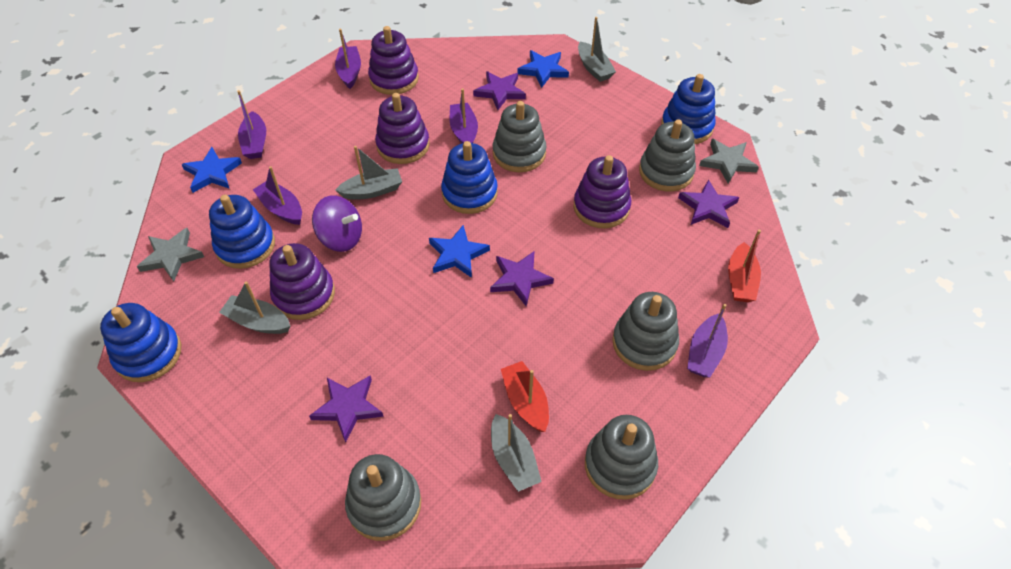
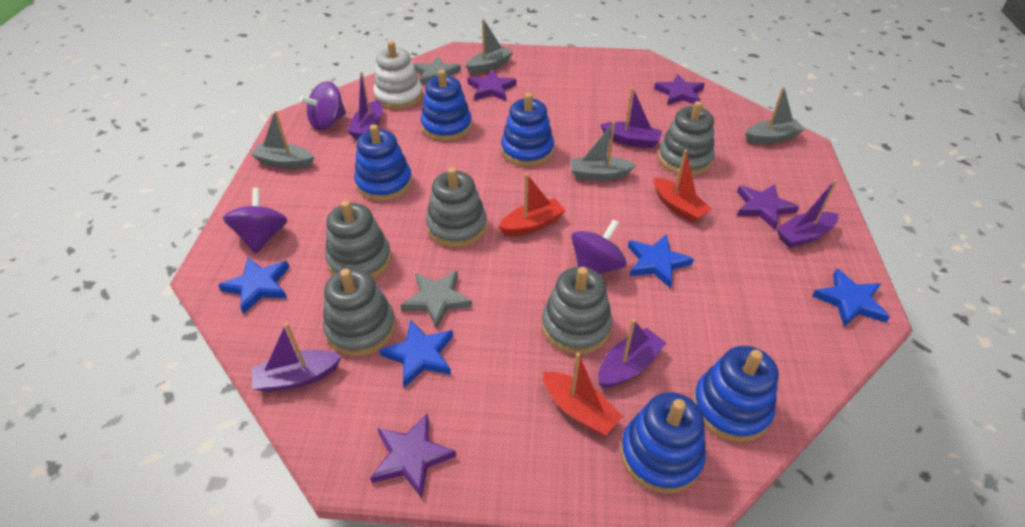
blue stacking toy: 4 -> 5
blue star: 3 -> 4
purple spinning top: 1 -> 3
purple stacking toy: 4 -> 0
red boat: 2 -> 3
white stacking toy: 0 -> 1

